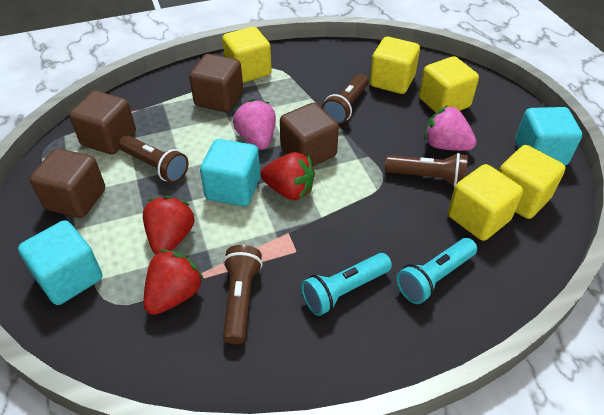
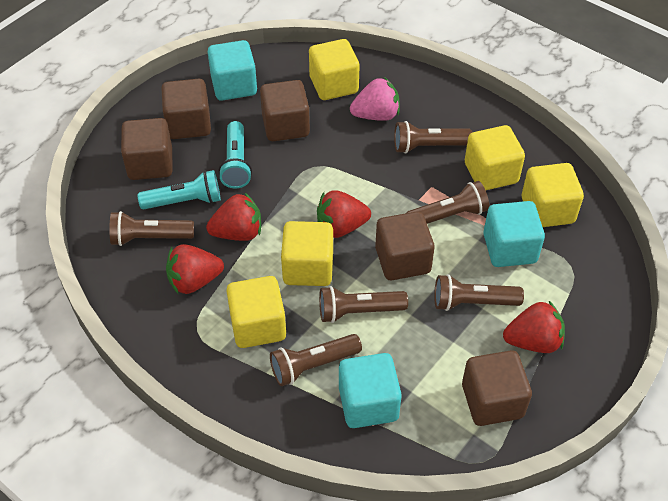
brown cube: 4 -> 5
brown flashlight: 4 -> 6
pink strawberry: 2 -> 1
red strawberry: 3 -> 4

